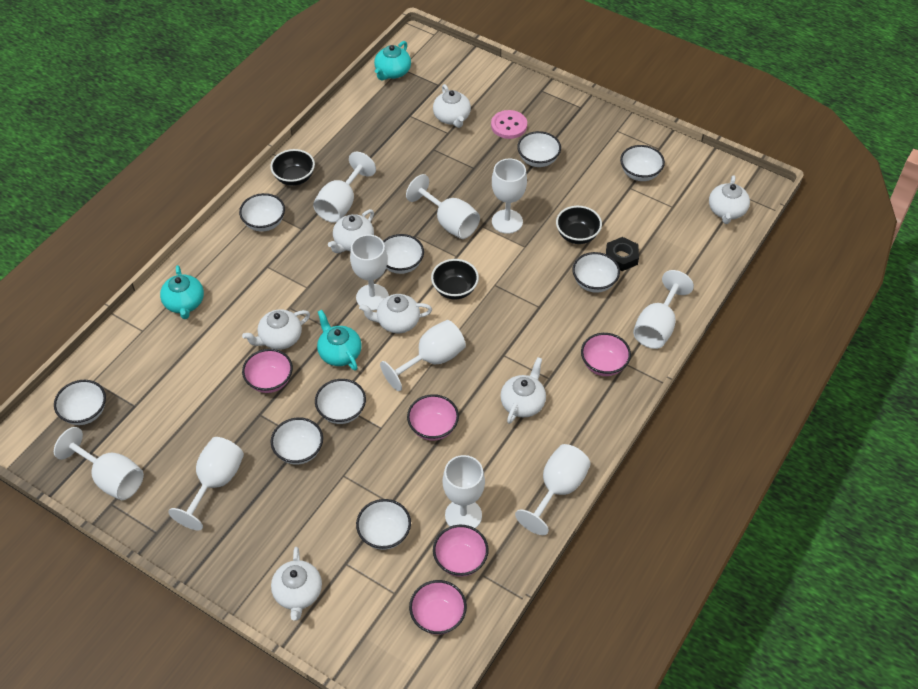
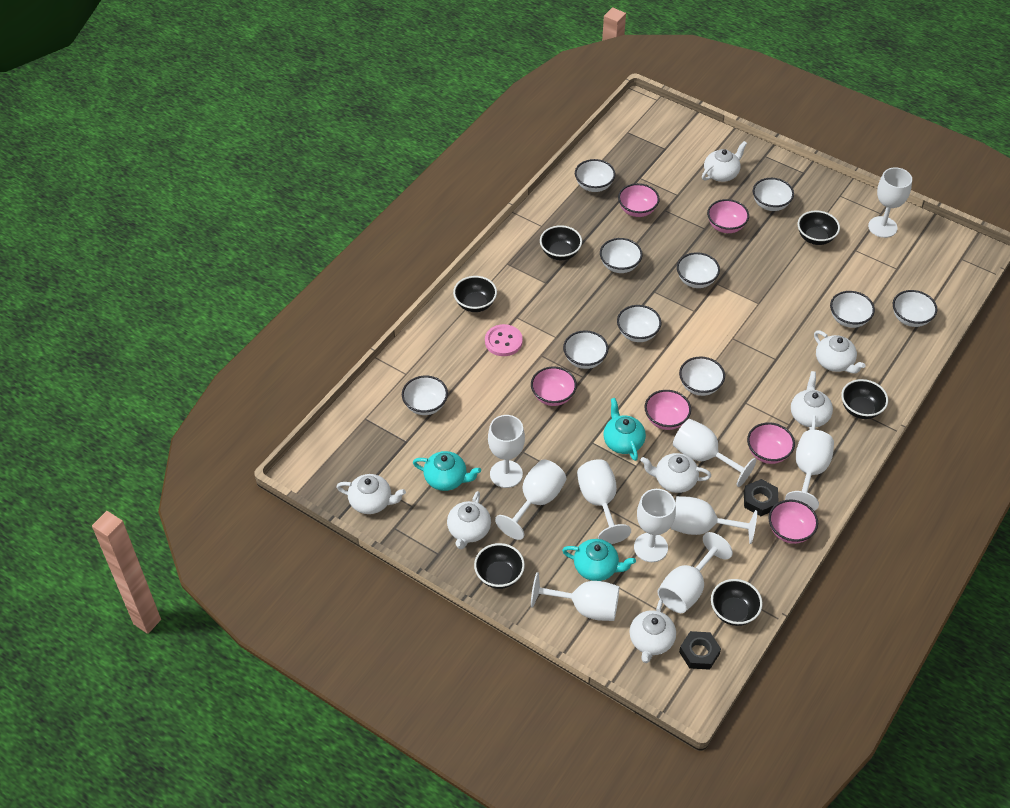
black bowl: 3 -> 6
black nut: 1 -> 2
pink bowl: 5 -> 6
white bowl: 9 -> 10

